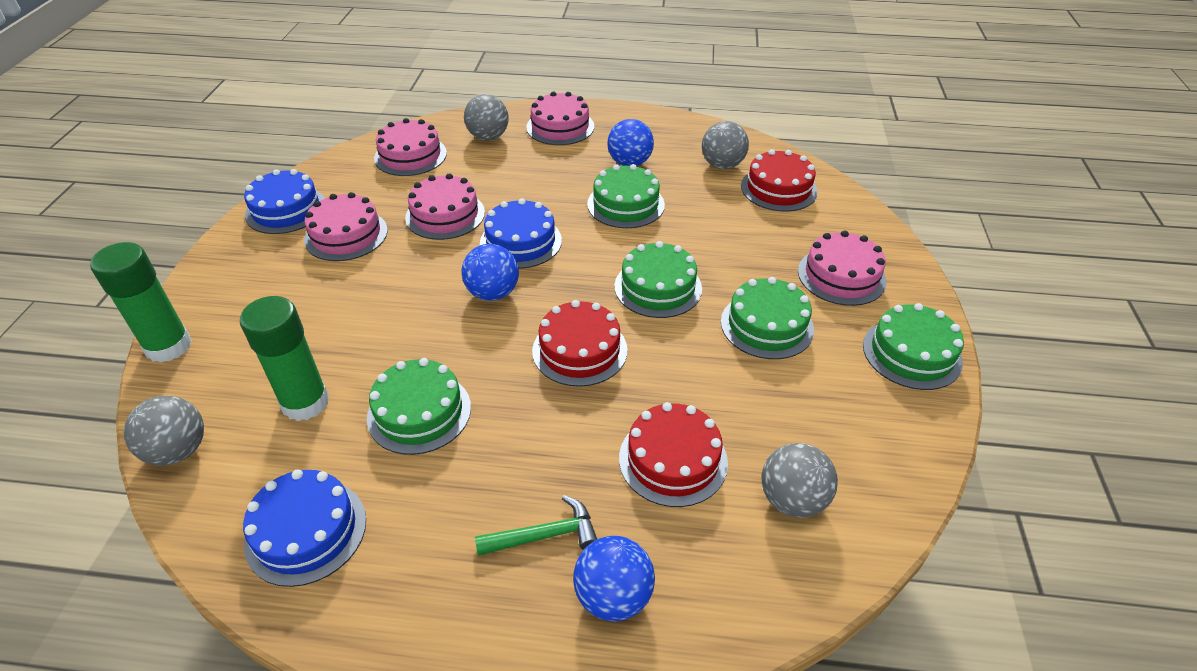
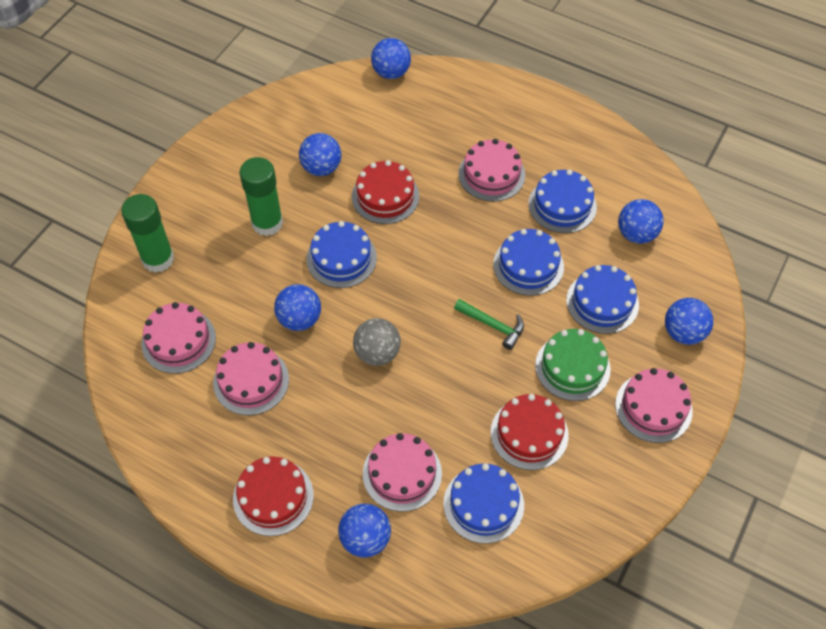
blue ball: 3 -> 6
blue cake: 3 -> 5
green cake: 5 -> 1
grey ball: 4 -> 1

